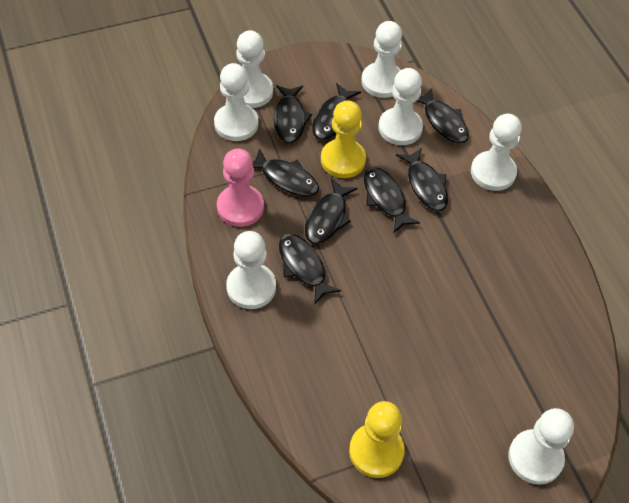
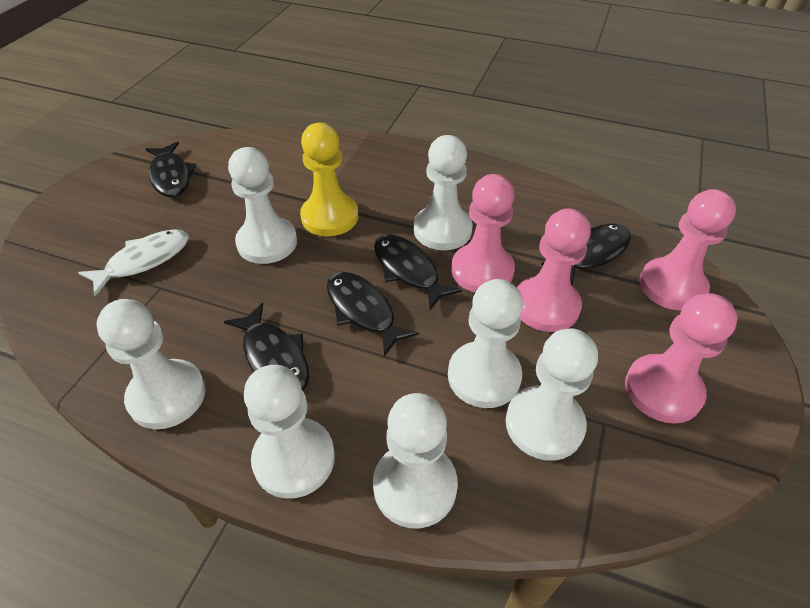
black fish: 8 -> 5
pink pawn: 1 -> 4
white fish: 0 -> 1
yellow pawn: 2 -> 1

